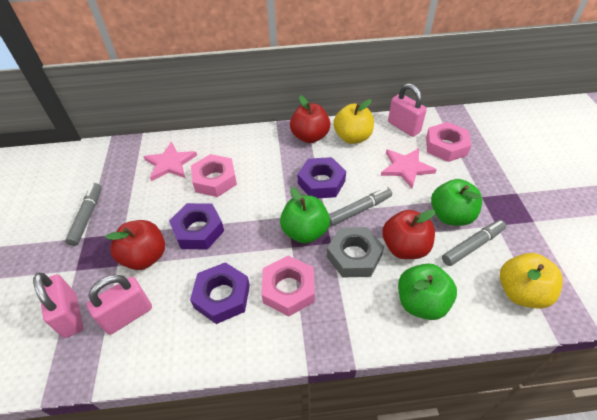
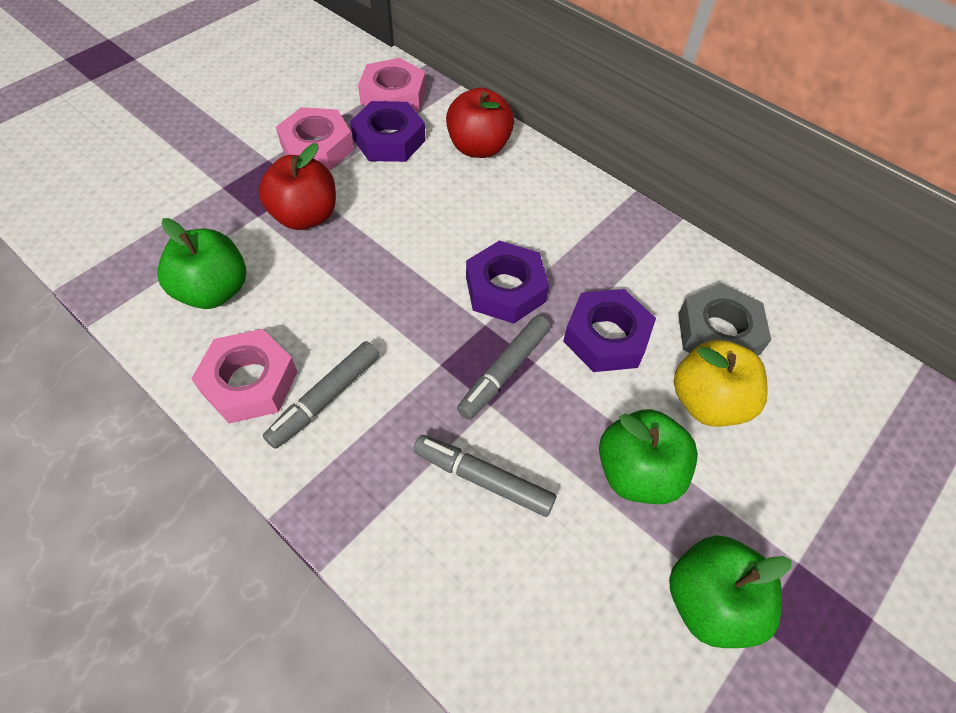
pink padlock: 3 -> 0
pink star: 2 -> 0
red apple: 3 -> 2
yellow apple: 2 -> 1

